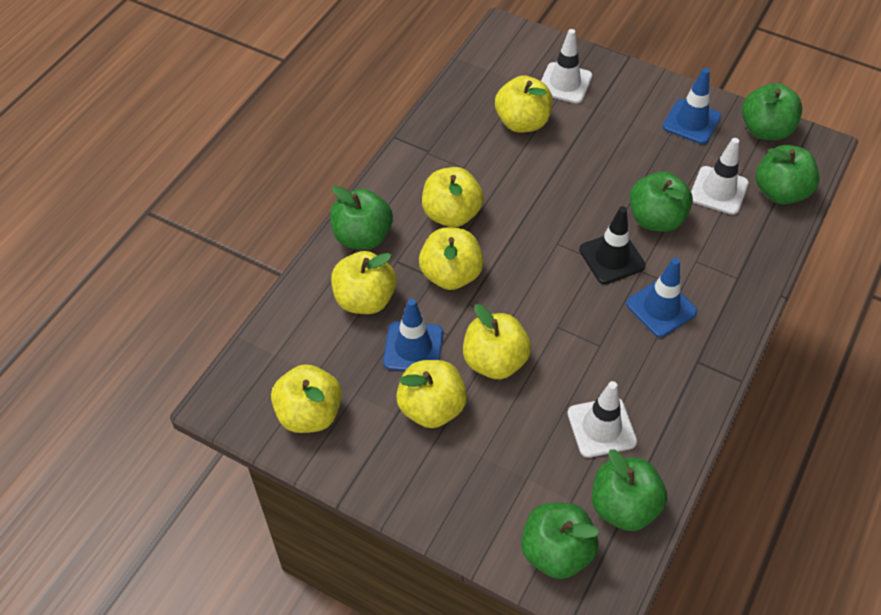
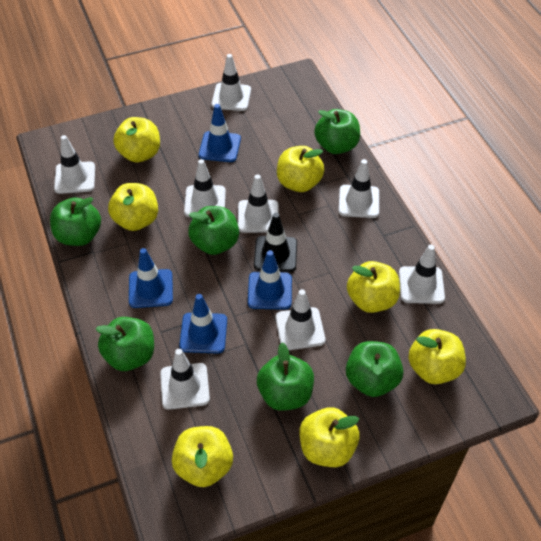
blue traffic cone: 3 -> 4
white traffic cone: 3 -> 8

